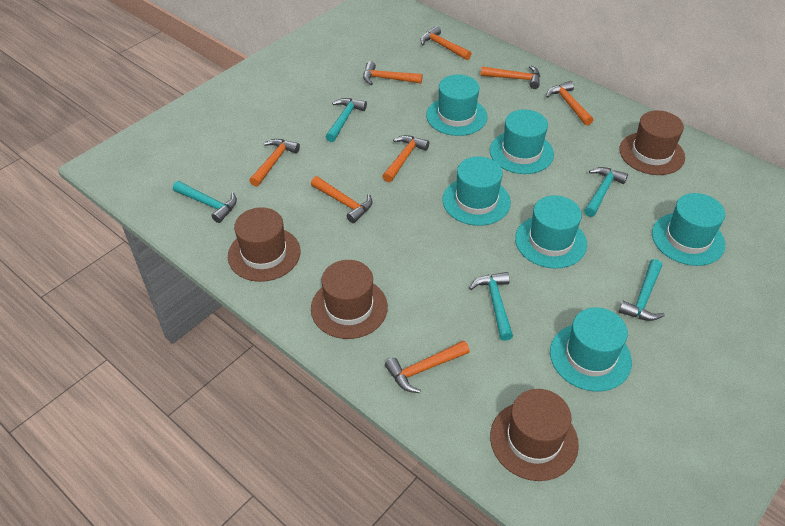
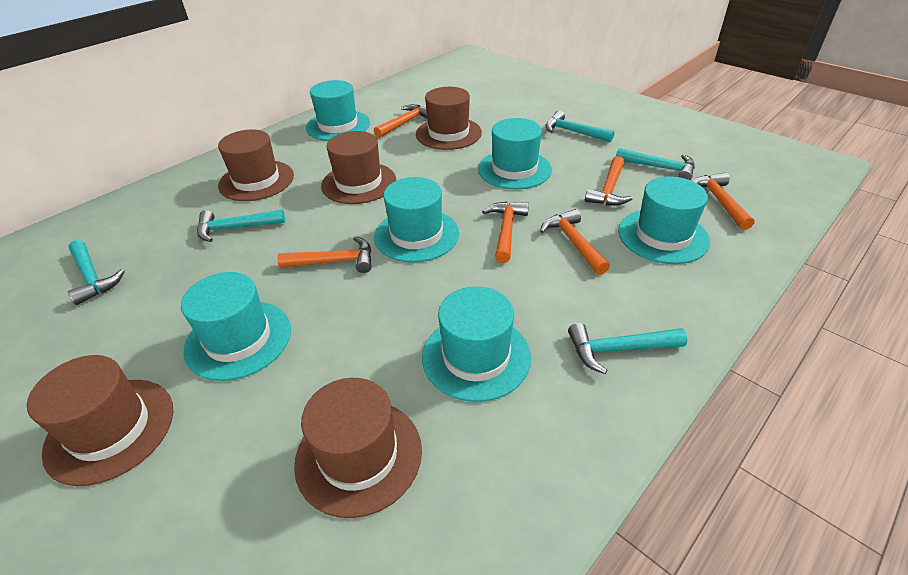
brown hat: 4 -> 5
orange hammer: 8 -> 6

